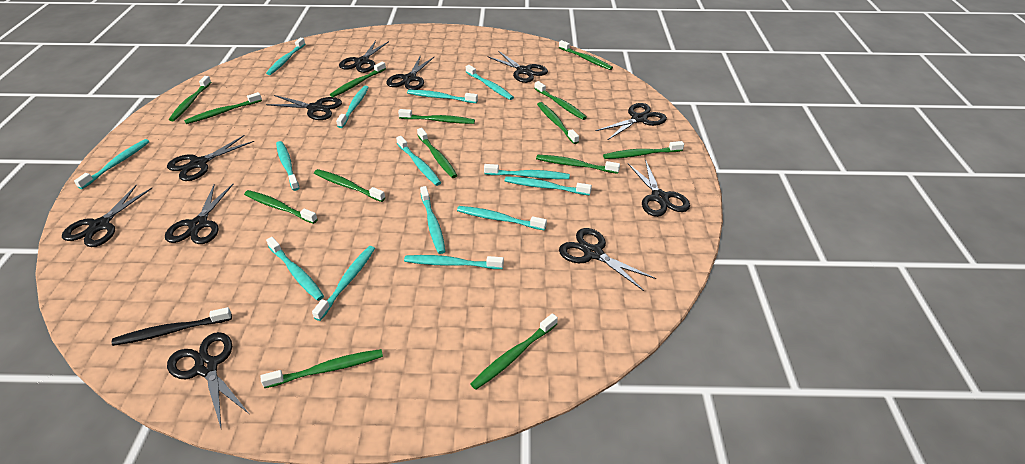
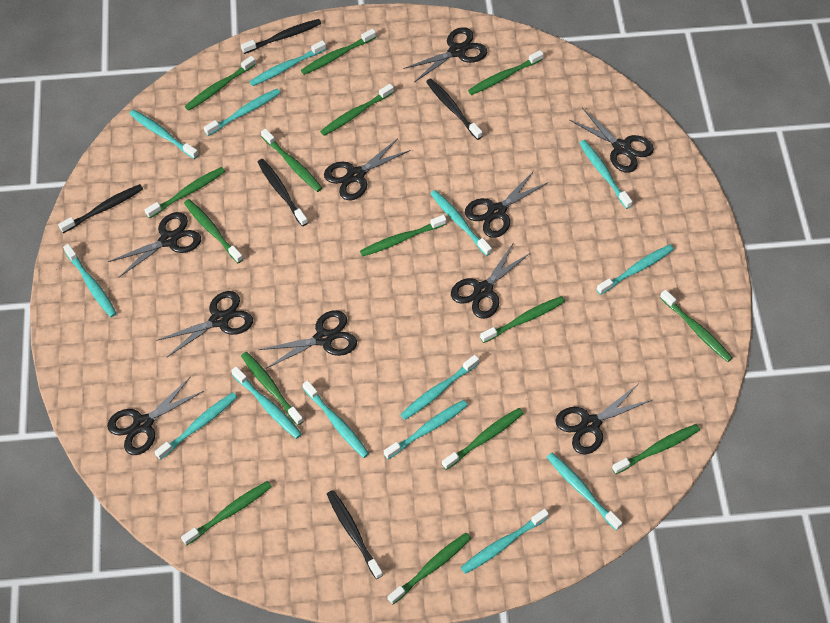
black scissors: 11 -> 10
black toothbrush: 1 -> 5
green toothbrush: 14 -> 15

